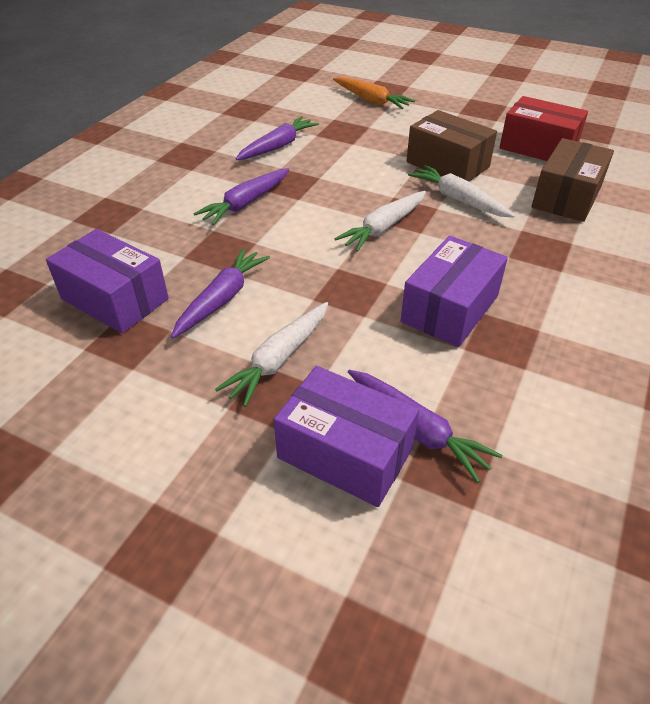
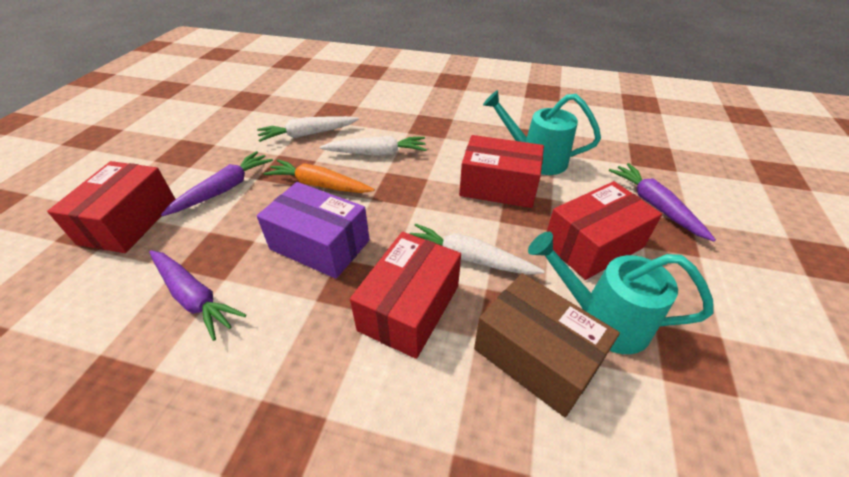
brown box: 2 -> 1
purple box: 3 -> 1
purple carrot: 4 -> 3
red box: 1 -> 4
turquoise watering can: 0 -> 2

